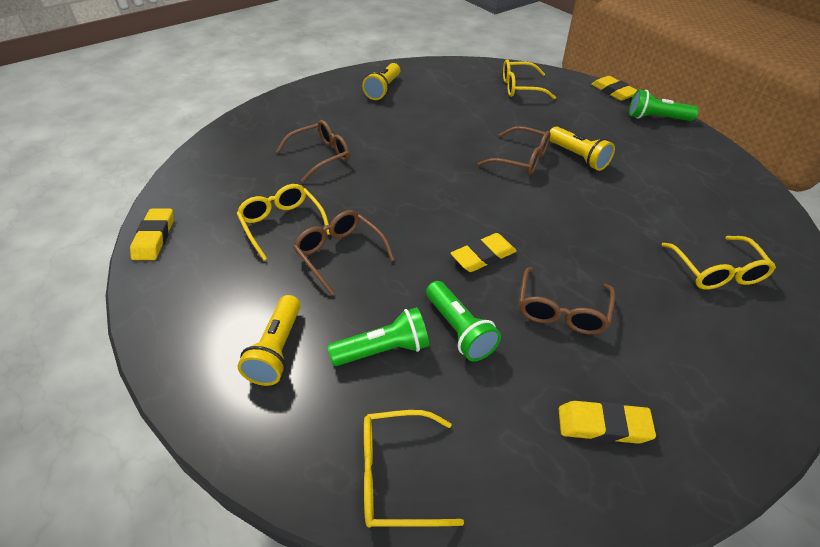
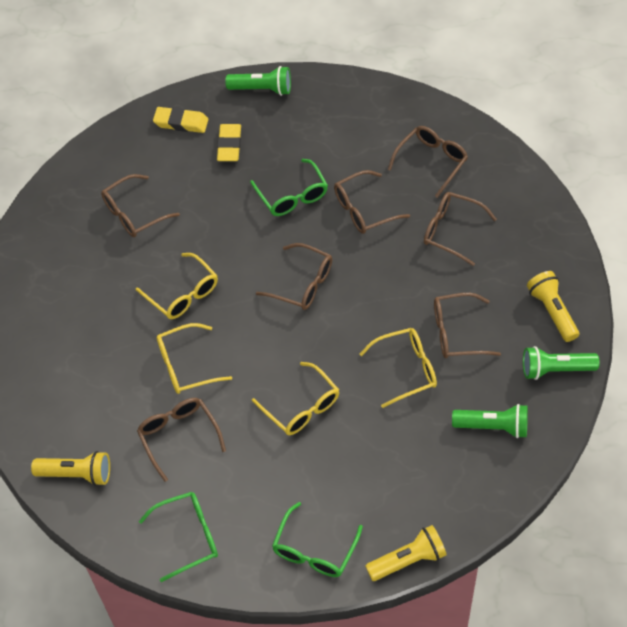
brown glasses: 4 -> 7
green glasses: 0 -> 3
yellow eraser: 4 -> 2

